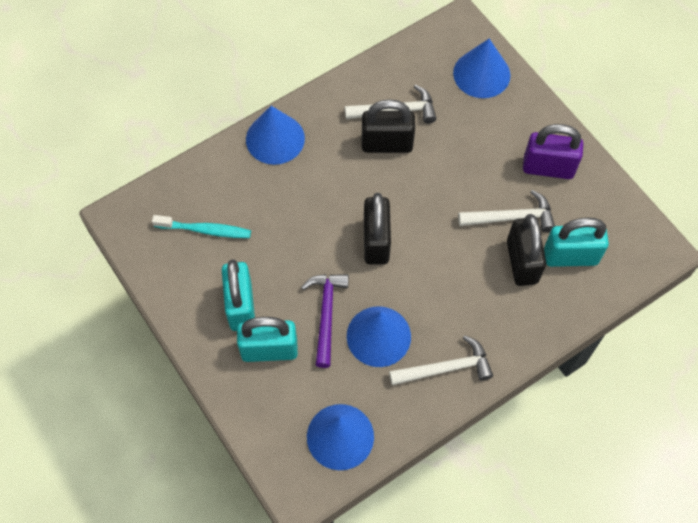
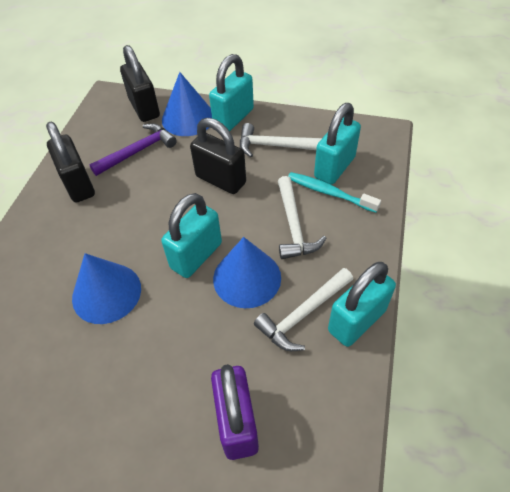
blue cone: 4 -> 3
turquoise padlock: 3 -> 4

